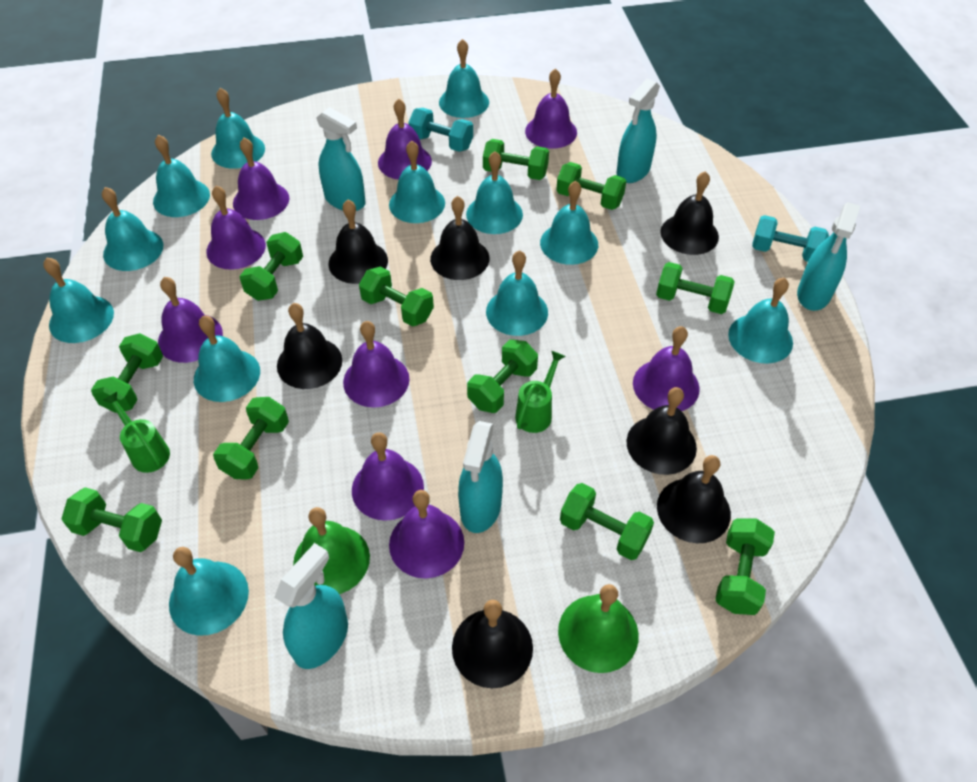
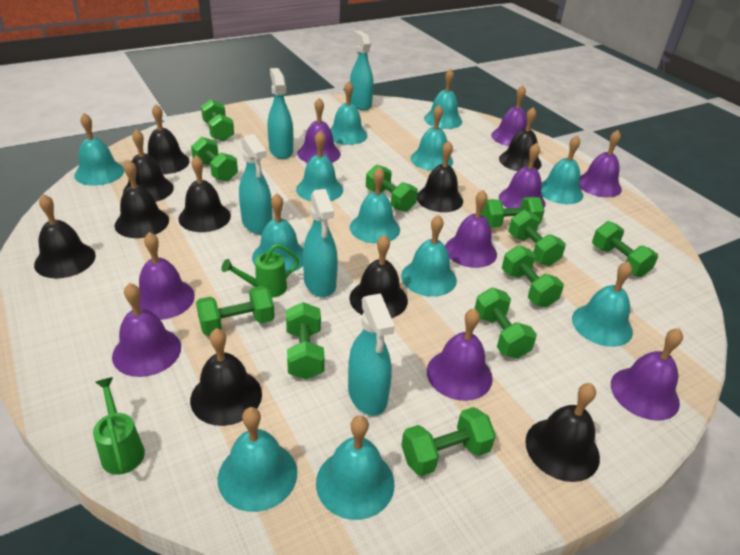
black bell: 7 -> 10
green bell: 2 -> 0
turquoise dumbbell: 2 -> 0

